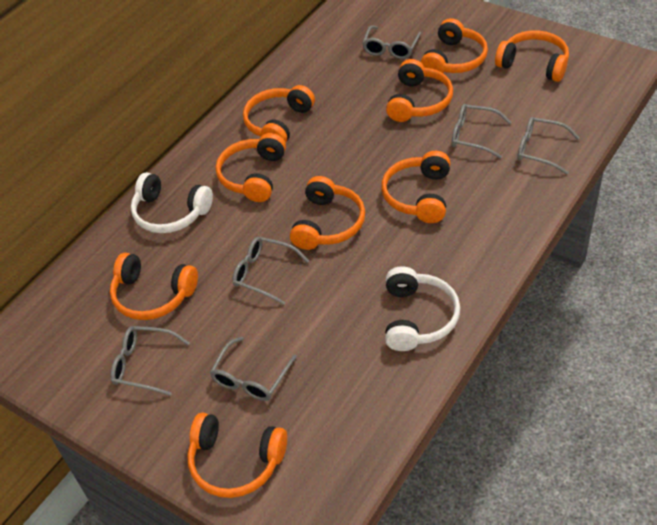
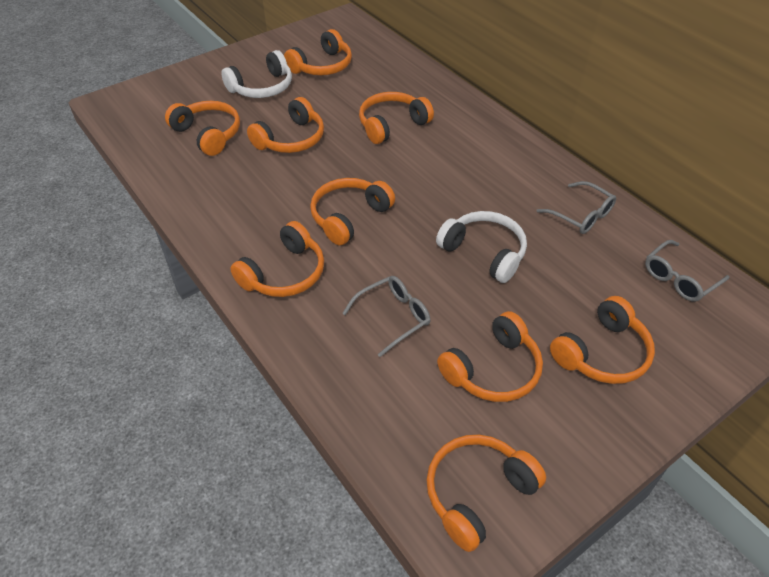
grey glasses: 6 -> 3

